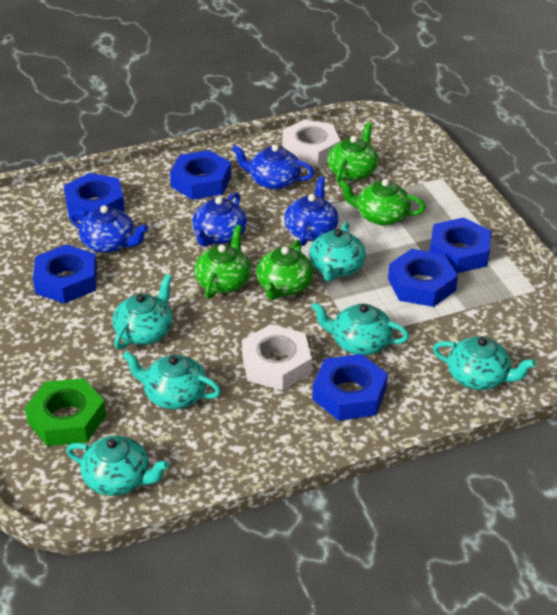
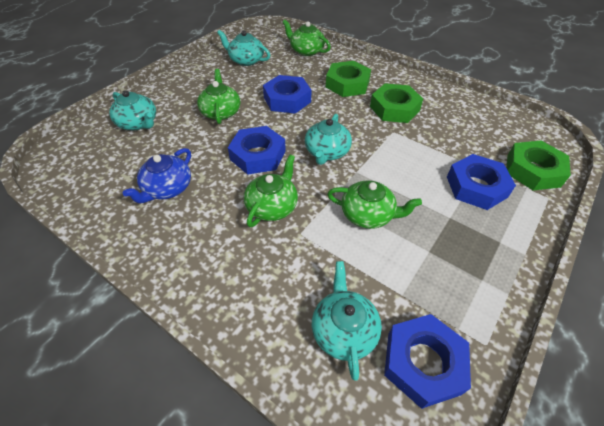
blue nut: 6 -> 4
blue teapot: 4 -> 1
green nut: 1 -> 3
turquoise teapot: 6 -> 4
white nut: 2 -> 0

